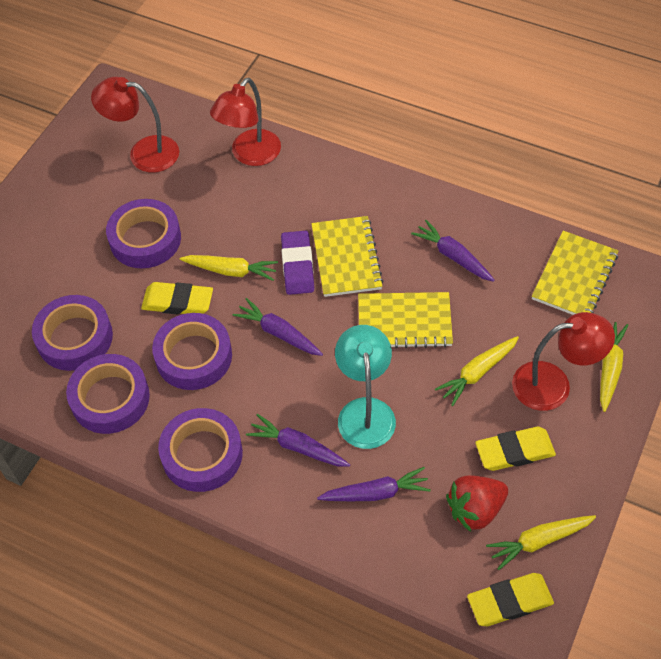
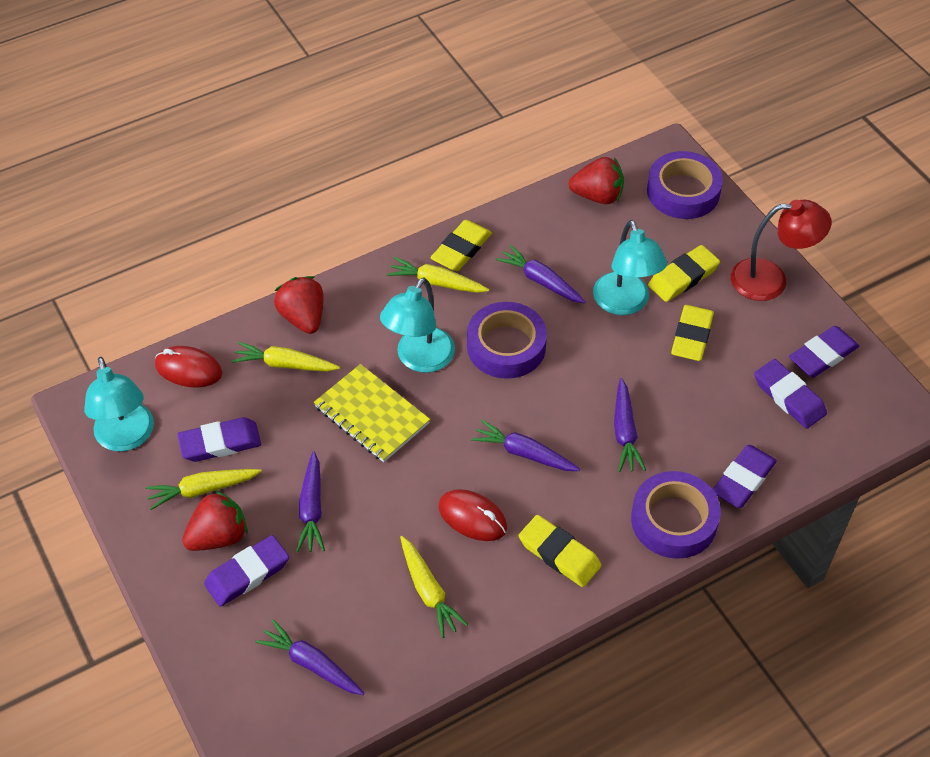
purple carrot: 4 -> 5
purple eraser: 1 -> 5
purple tape: 5 -> 3
red lamp: 3 -> 1
red mouse: 0 -> 2
red strawberry: 1 -> 3
turquoise lamp: 1 -> 3
yellow eraser: 3 -> 4
yellow notebook: 3 -> 1

